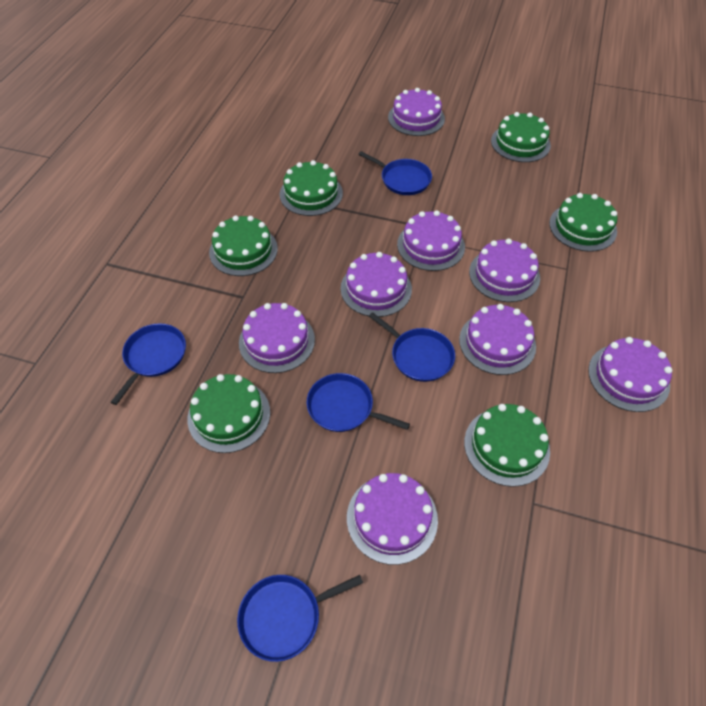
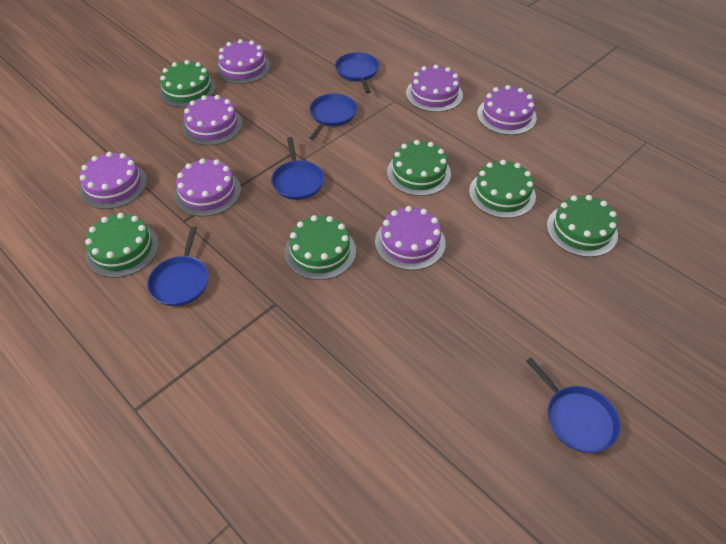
purple cake: 8 -> 7

